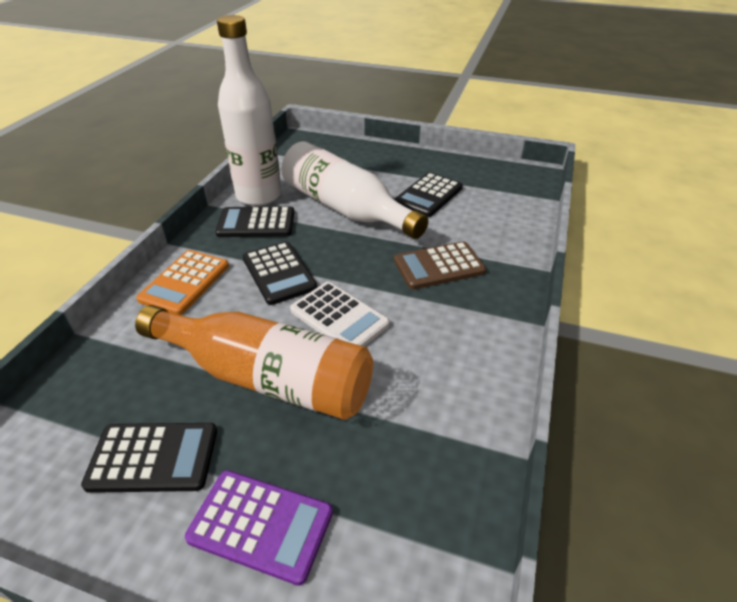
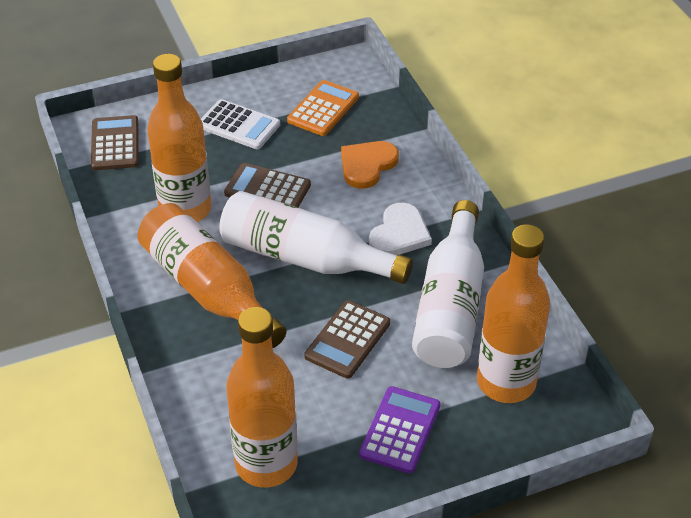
black calculator: 4 -> 0
brown calculator: 1 -> 3
orange bottle: 1 -> 4
orange heart: 0 -> 1
white heart: 0 -> 1

